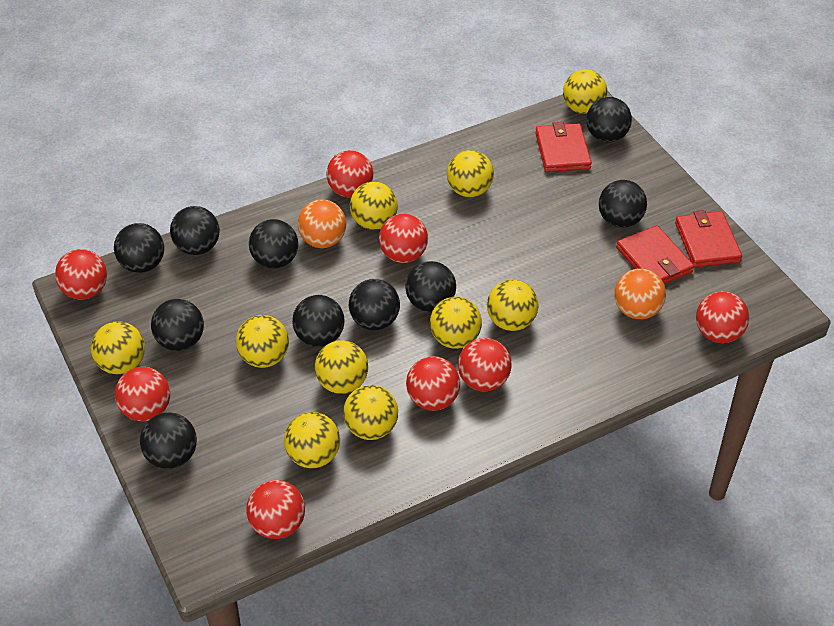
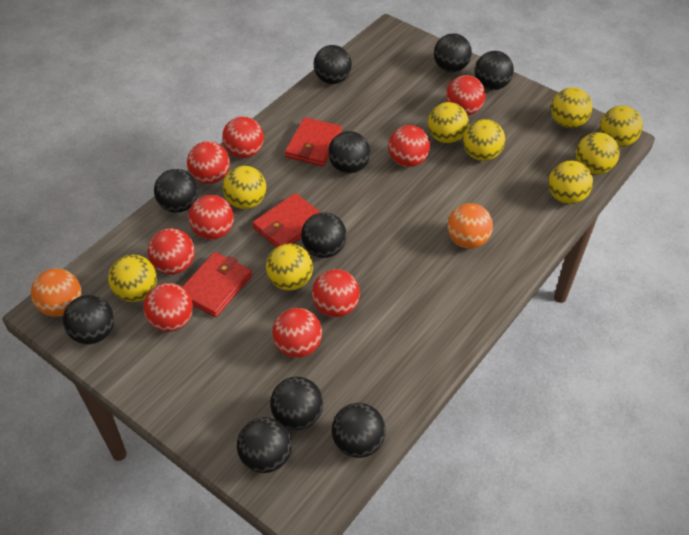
red ball: 8 -> 9
yellow ball: 10 -> 9

